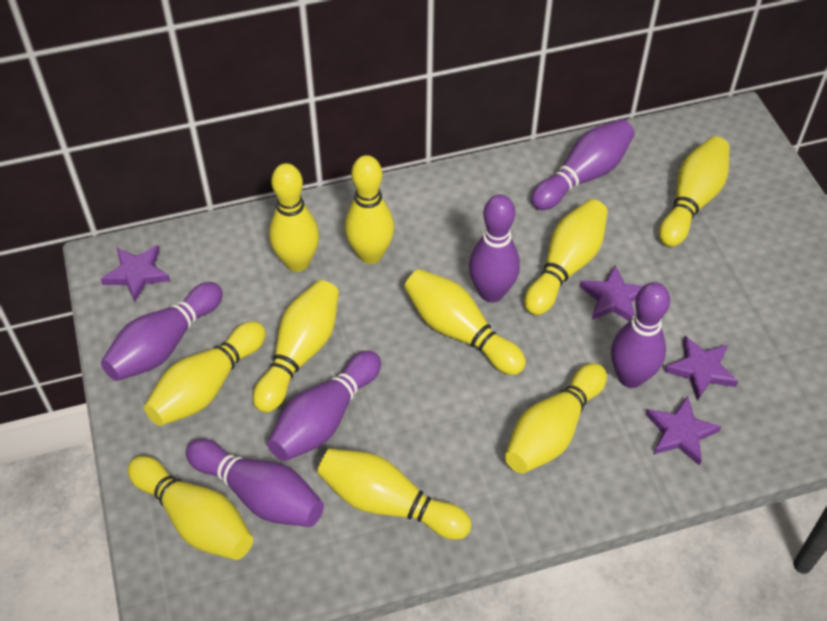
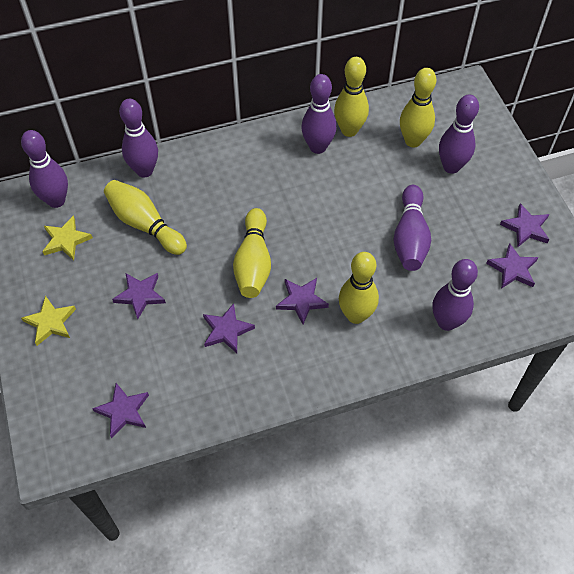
purple star: 4 -> 6
yellow bowling pin: 10 -> 5
yellow star: 0 -> 2

